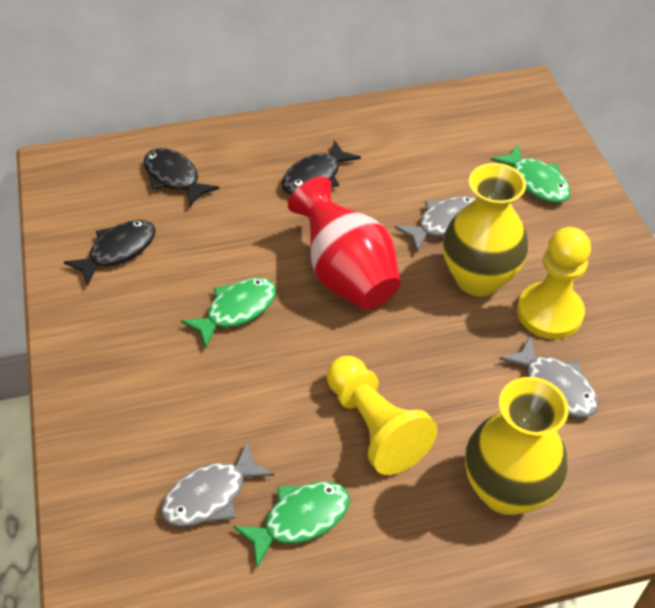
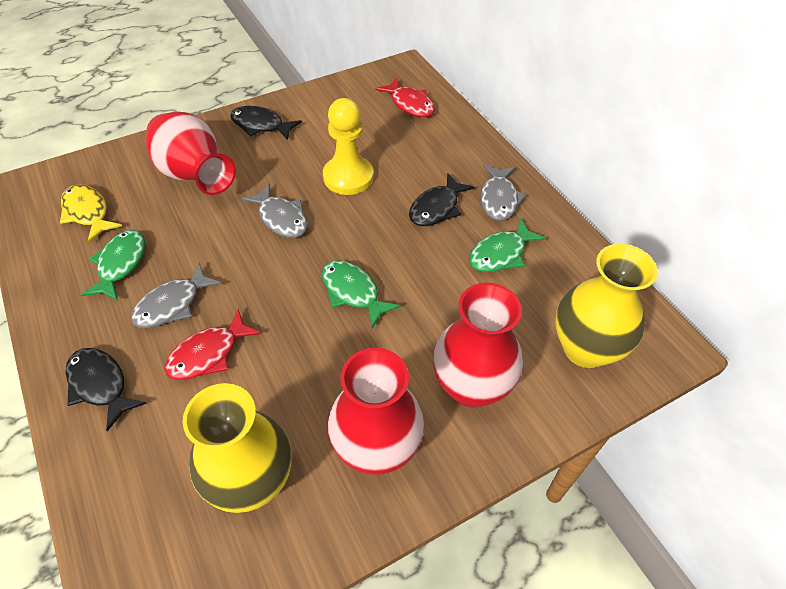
red fish: 0 -> 2
red vase: 1 -> 3
yellow fish: 0 -> 1
yellow pawn: 2 -> 1

